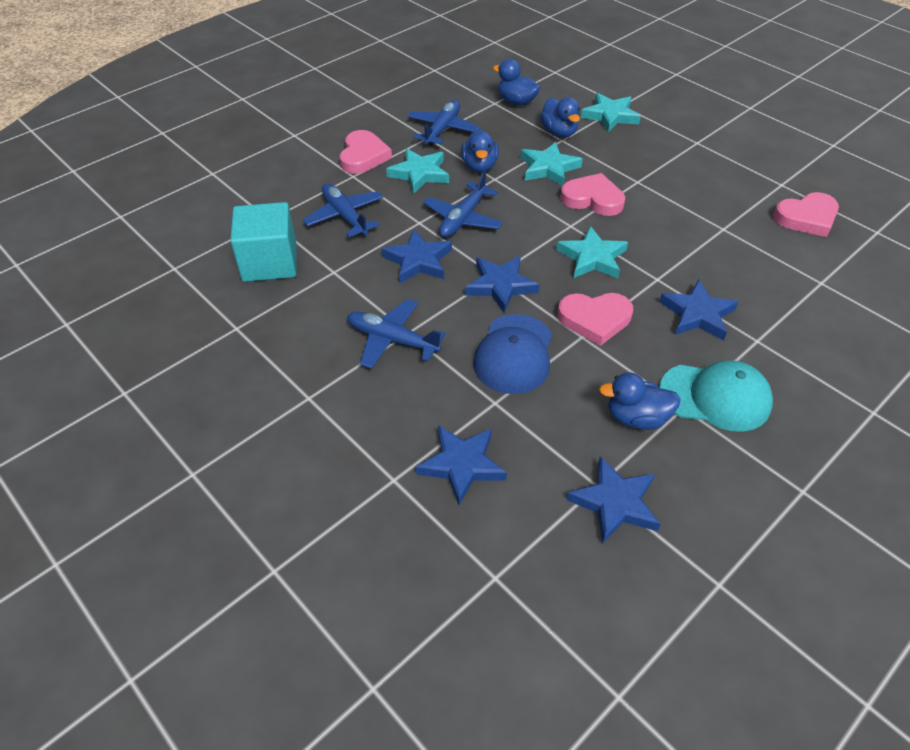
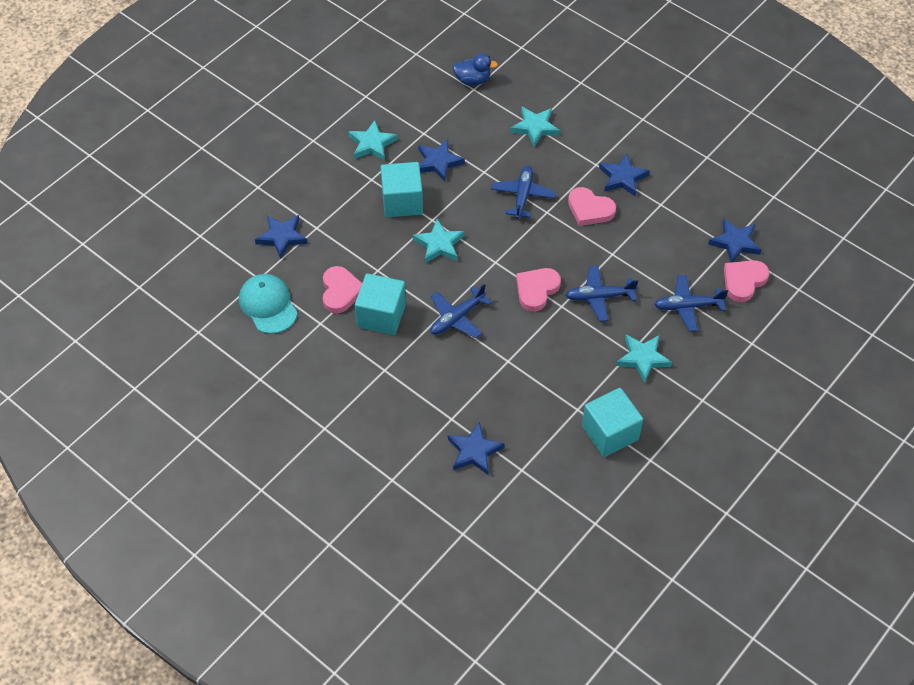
blue cap: 1 -> 0
blue duck: 4 -> 1
turquoise cube: 1 -> 3

